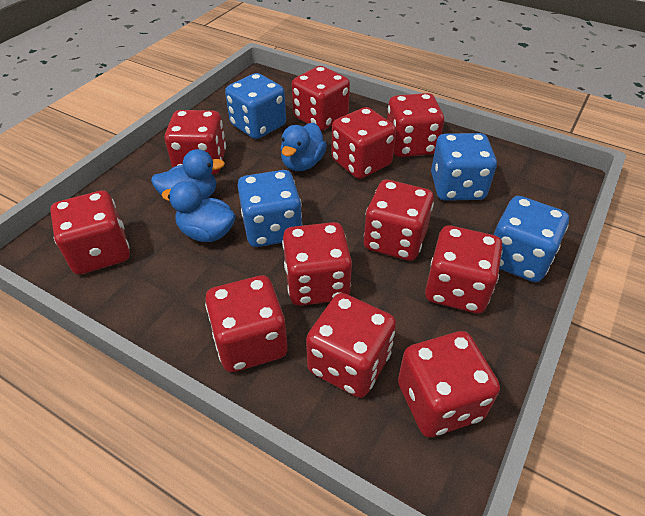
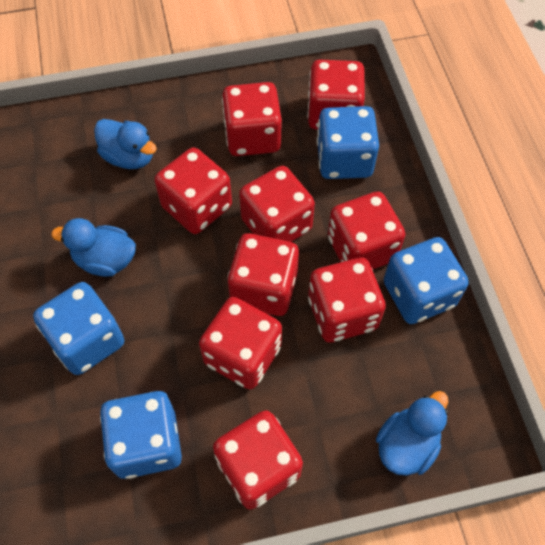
red dice: 11 -> 9

